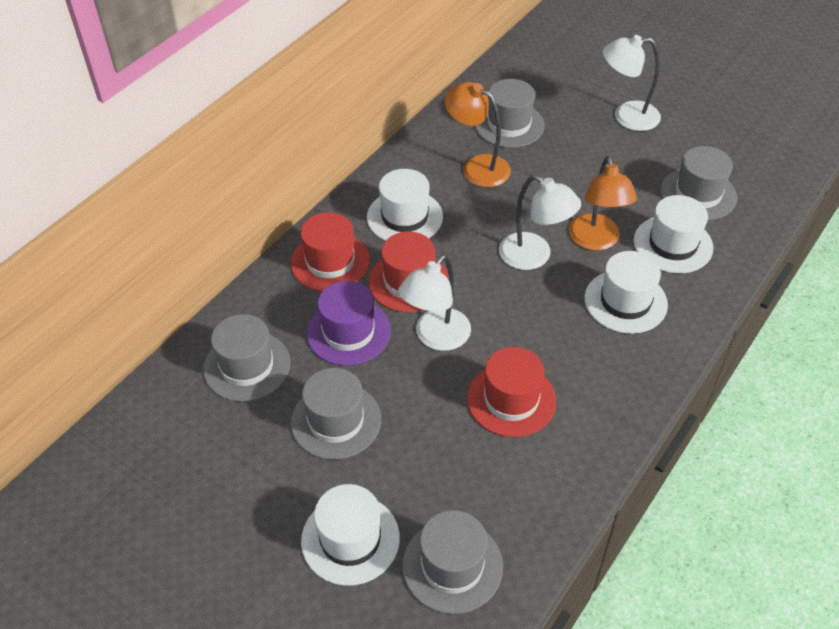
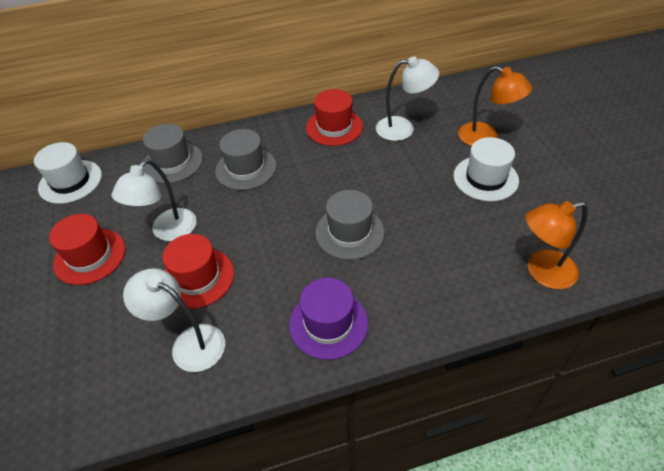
grey hat: 5 -> 3
white hat: 4 -> 2

